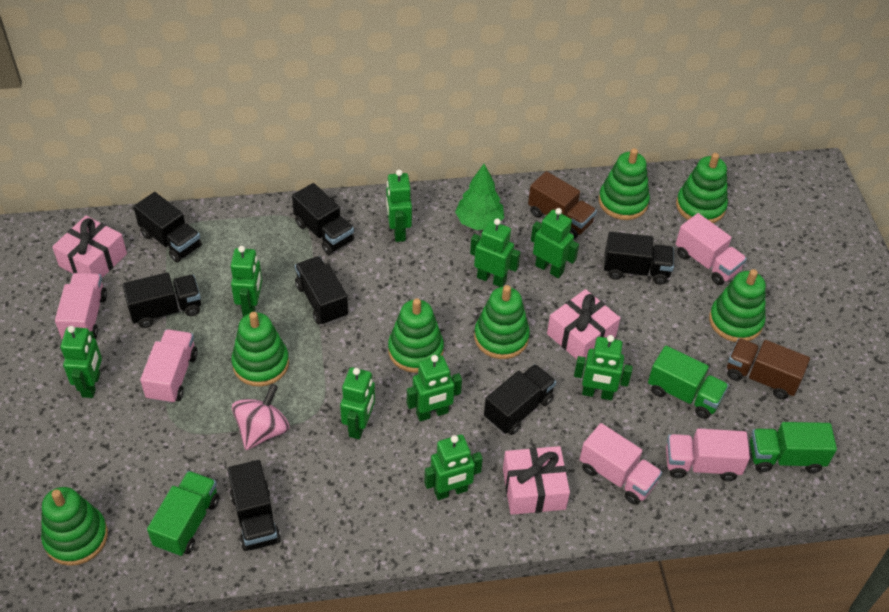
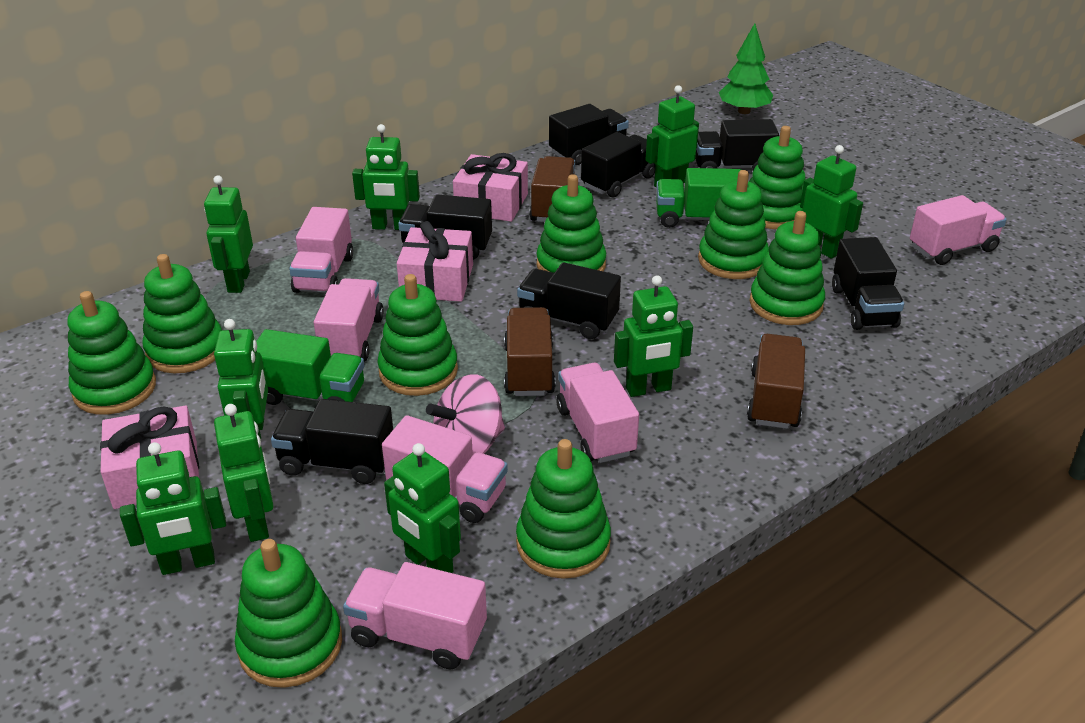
brown truck: 2 -> 3
green stacking toy: 7 -> 9
green truck: 3 -> 2
pink truck: 5 -> 6

